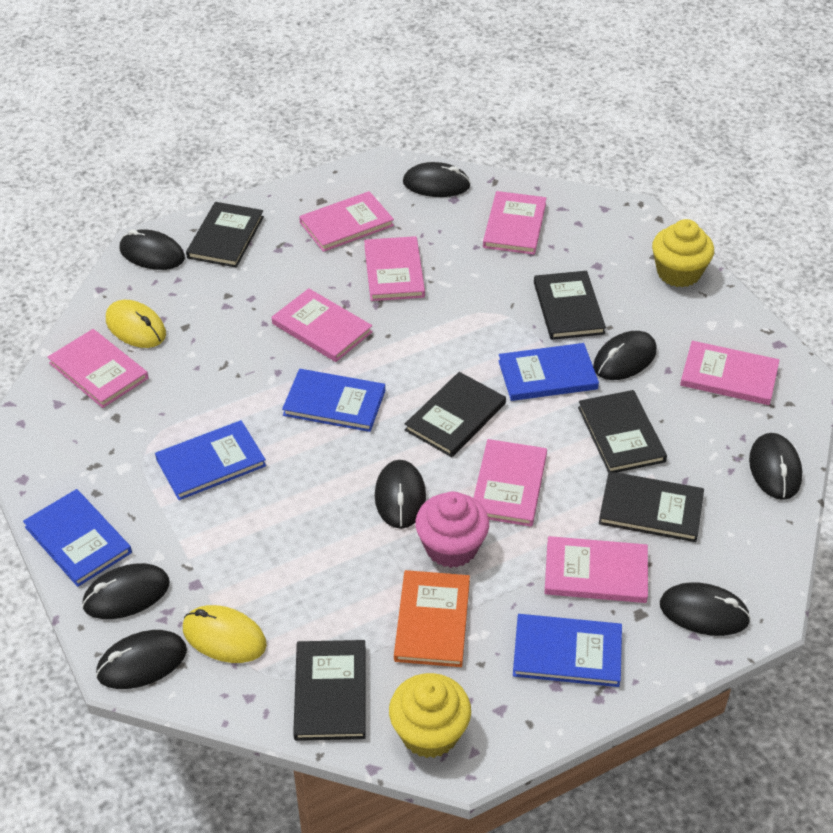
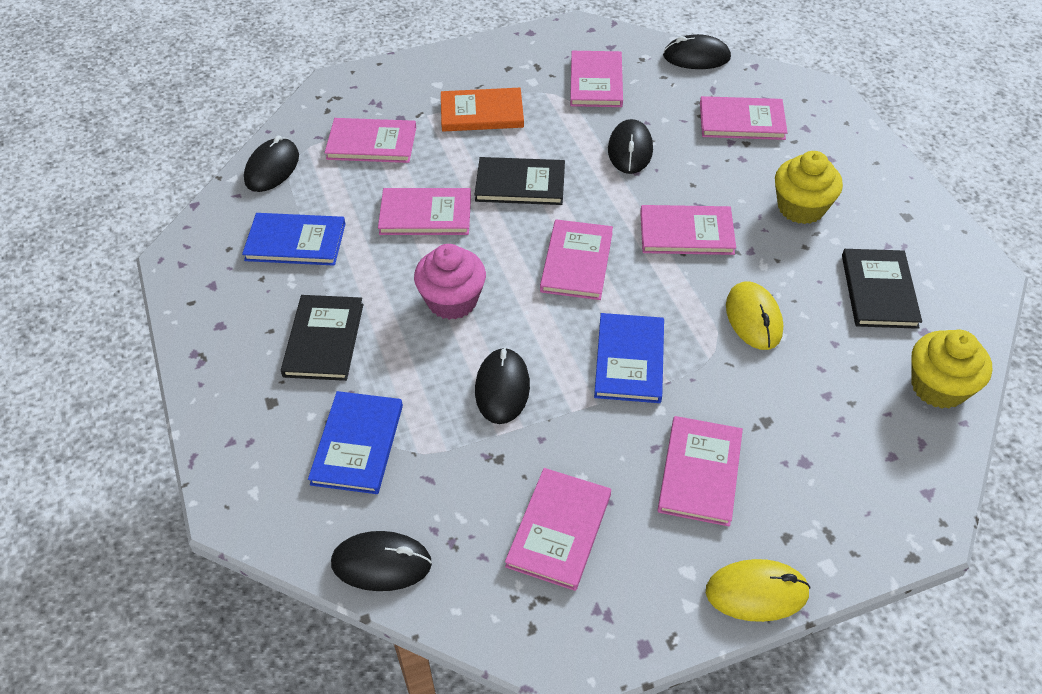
black book: 6 -> 3
black mouse: 8 -> 5
blue book: 5 -> 3

